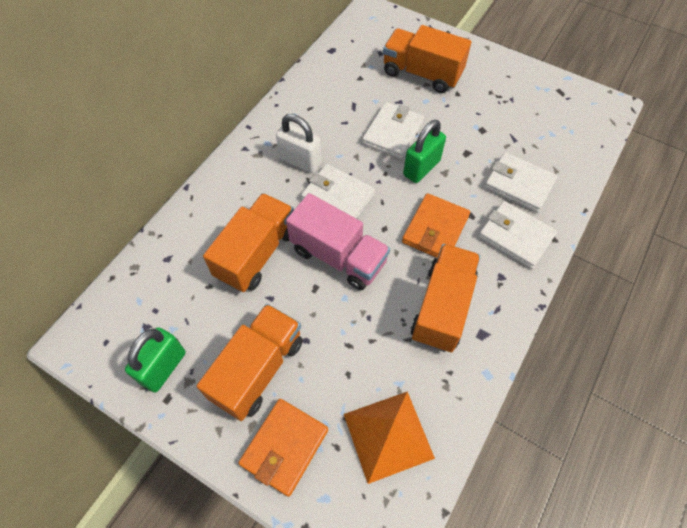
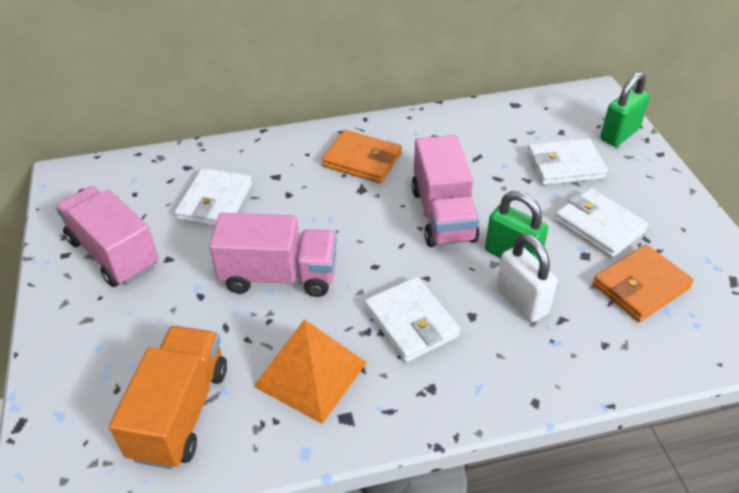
orange truck: 4 -> 1
pink truck: 1 -> 3

